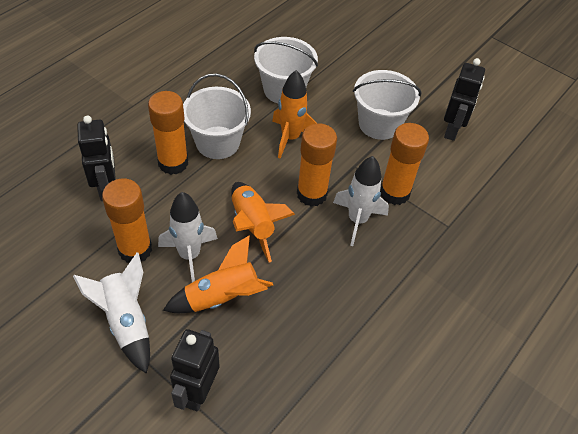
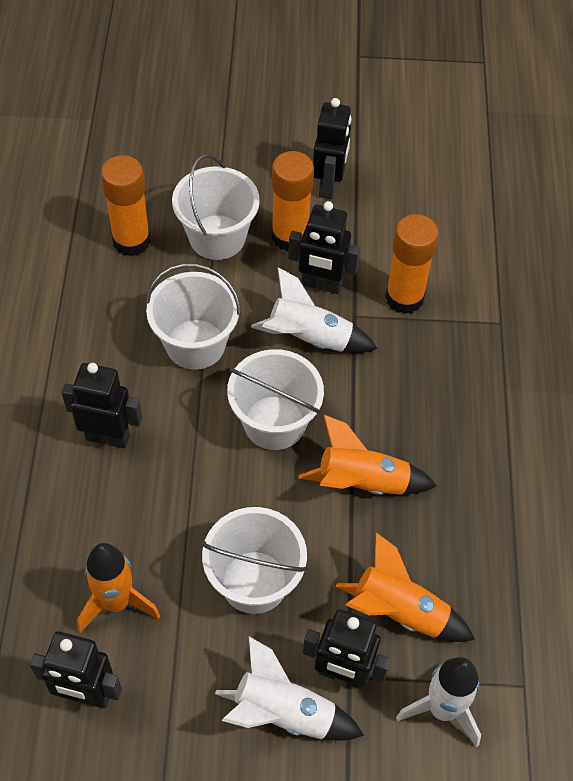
black robot: 3 -> 5
orange glue stick: 4 -> 3
white bucket: 3 -> 4

